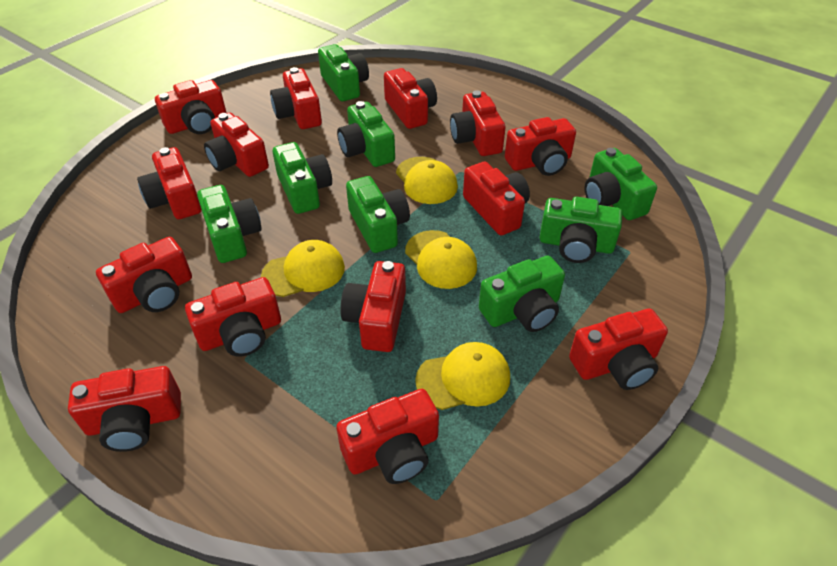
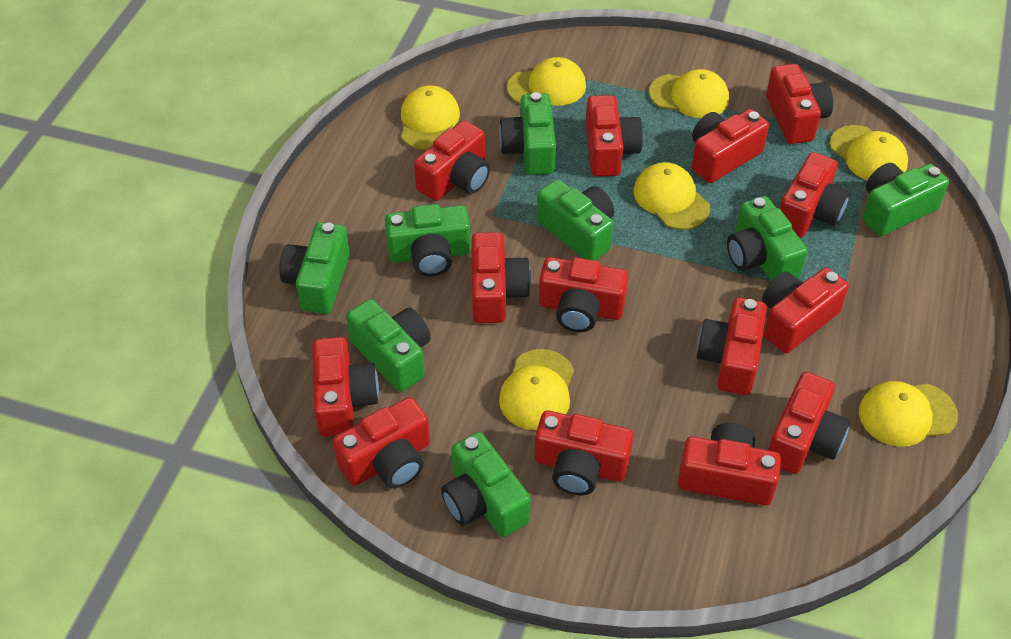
yellow cap: 4 -> 7

